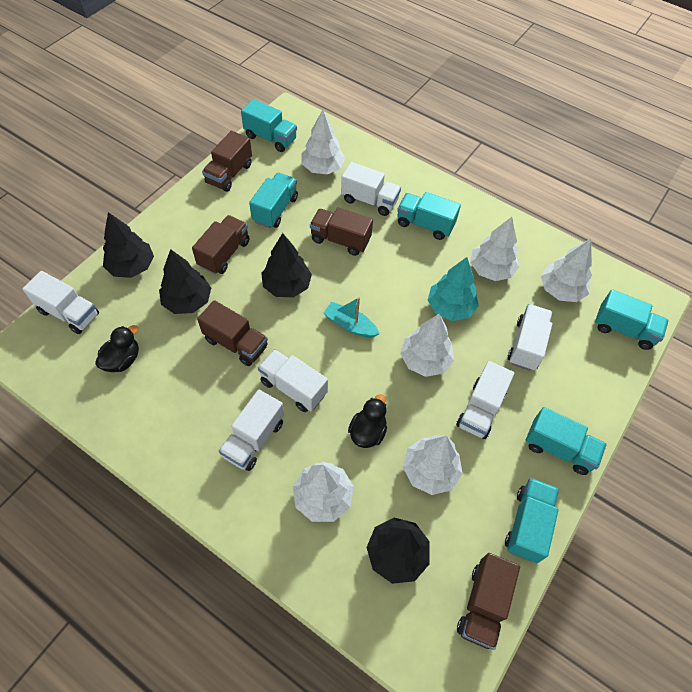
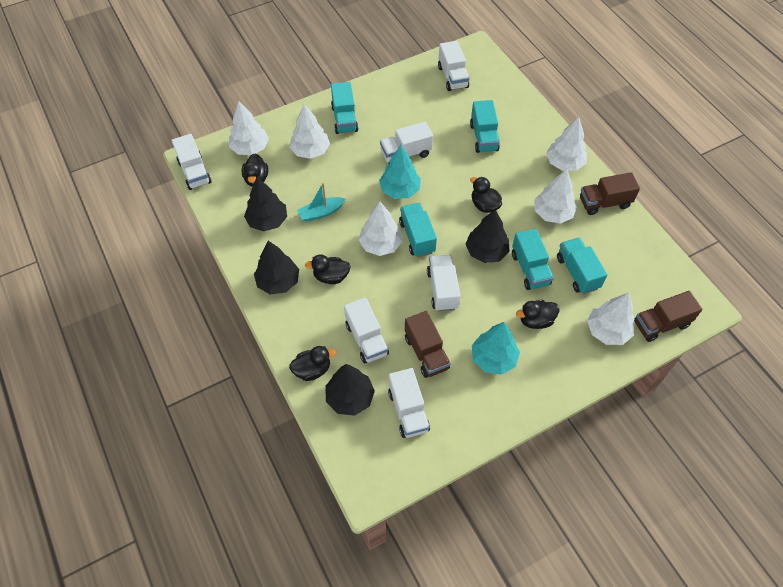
black duck: 2 -> 5
brown truck: 5 -> 3
turquoise tree: 1 -> 2
turquoise truck: 6 -> 5

